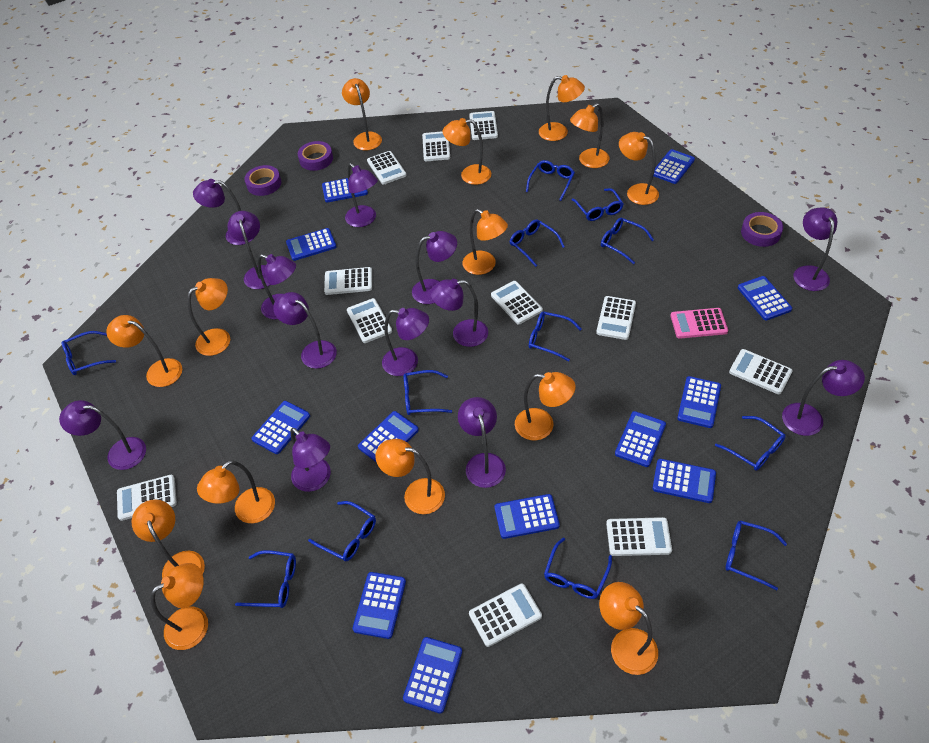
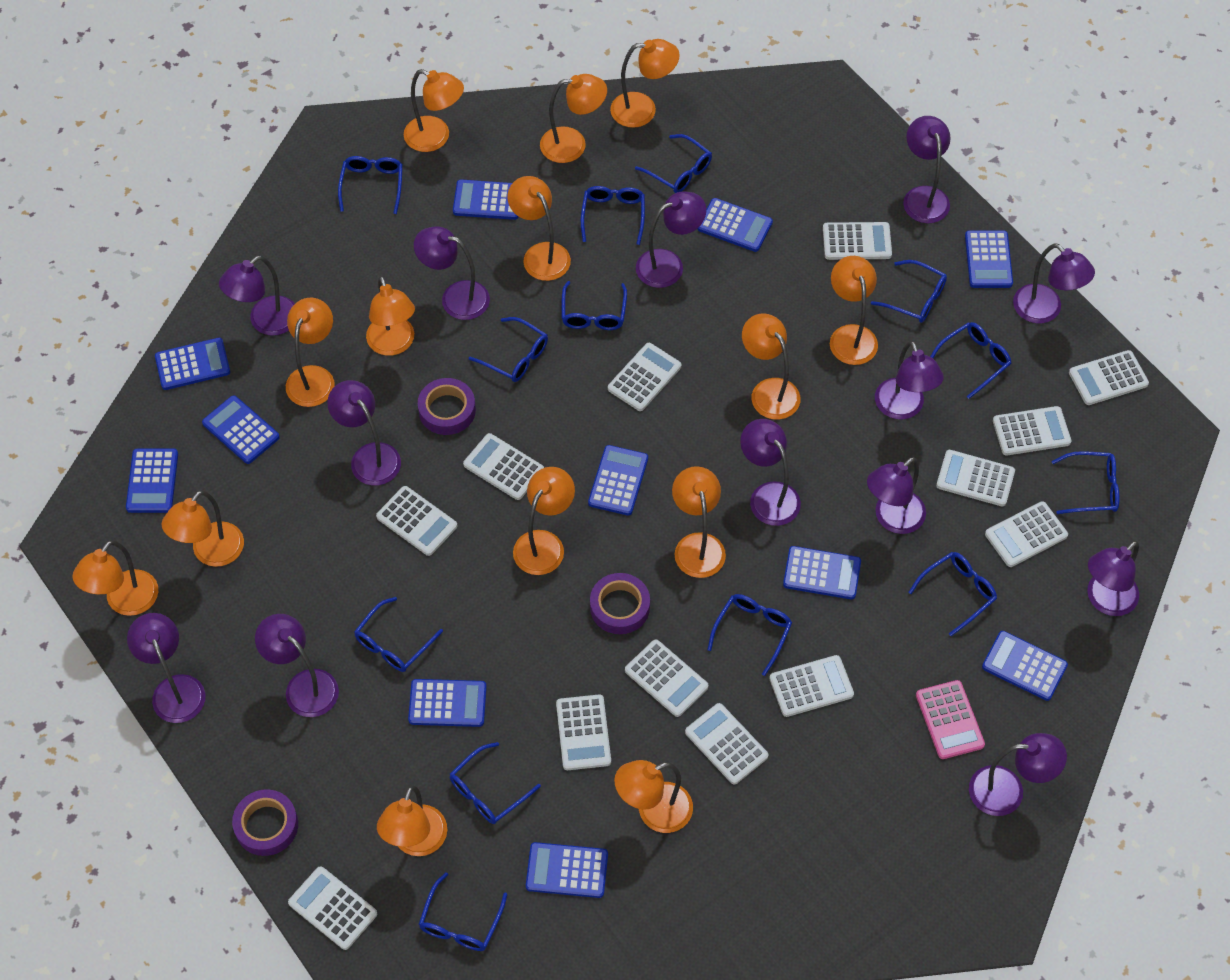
blue calculator: 12 -> 11
blue glasses: 12 -> 13
white calculator: 11 -> 13

